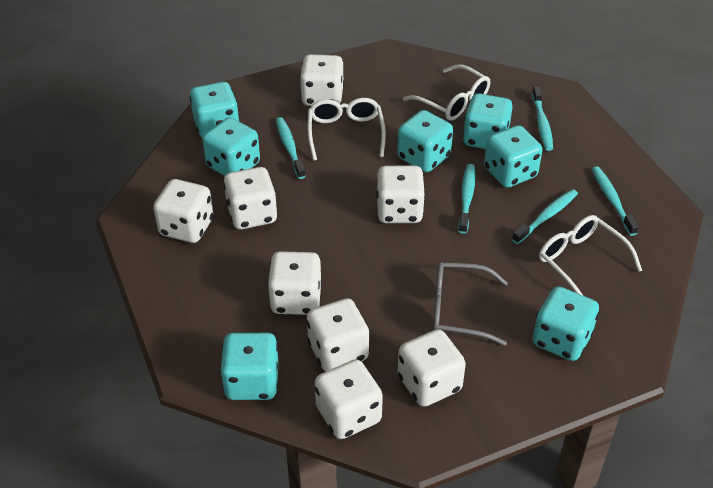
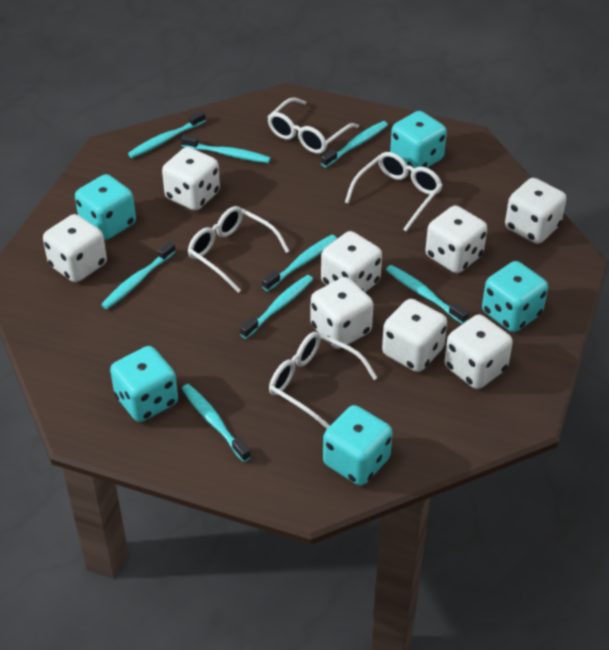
grey glasses: 1 -> 0
turquoise dice: 7 -> 5
turquoise toothbrush: 5 -> 8
white glasses: 3 -> 4

